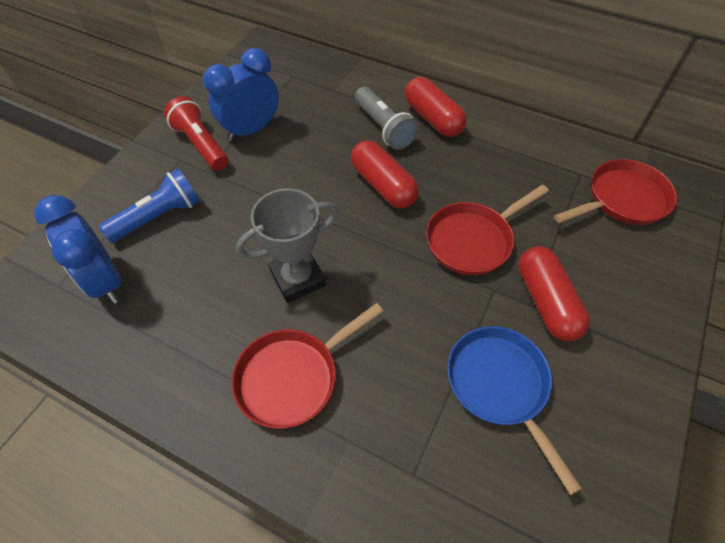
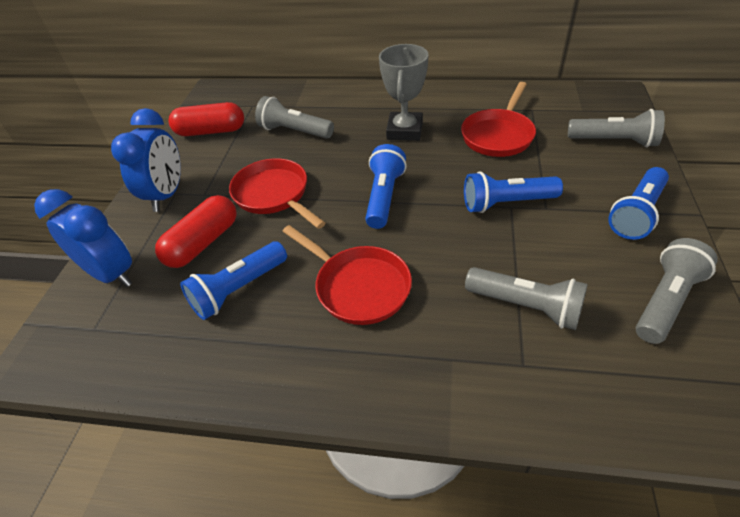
blue flashlight: 1 -> 4
blue pan: 1 -> 0
grey flashlight: 1 -> 4
red capsule: 3 -> 2
red flashlight: 1 -> 0

